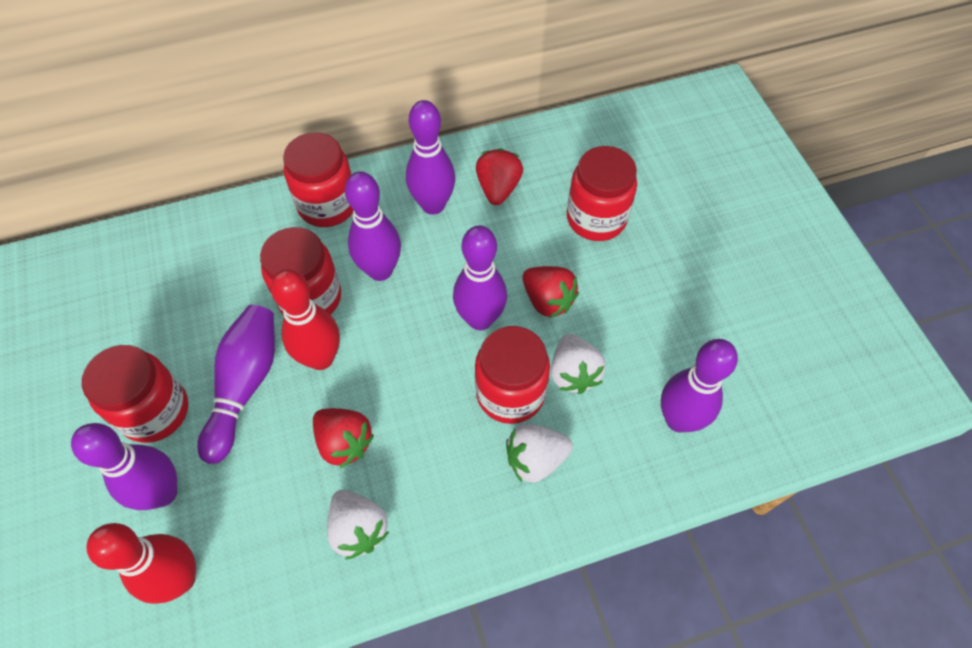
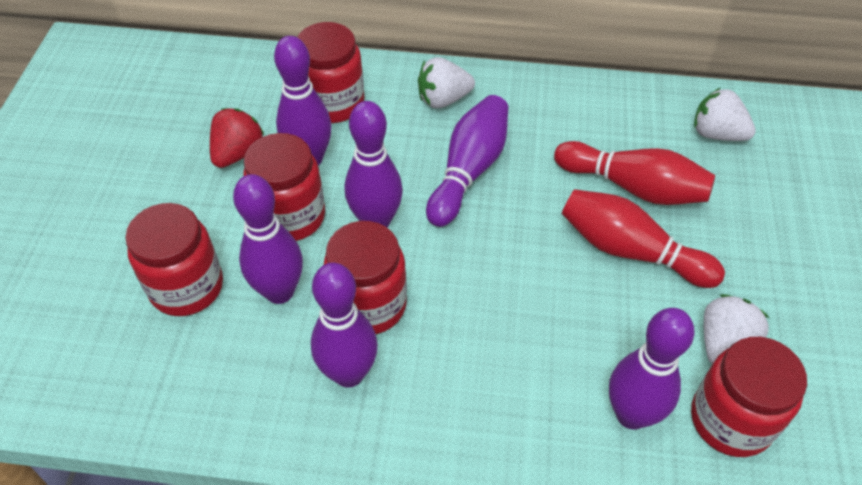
red strawberry: 3 -> 1

